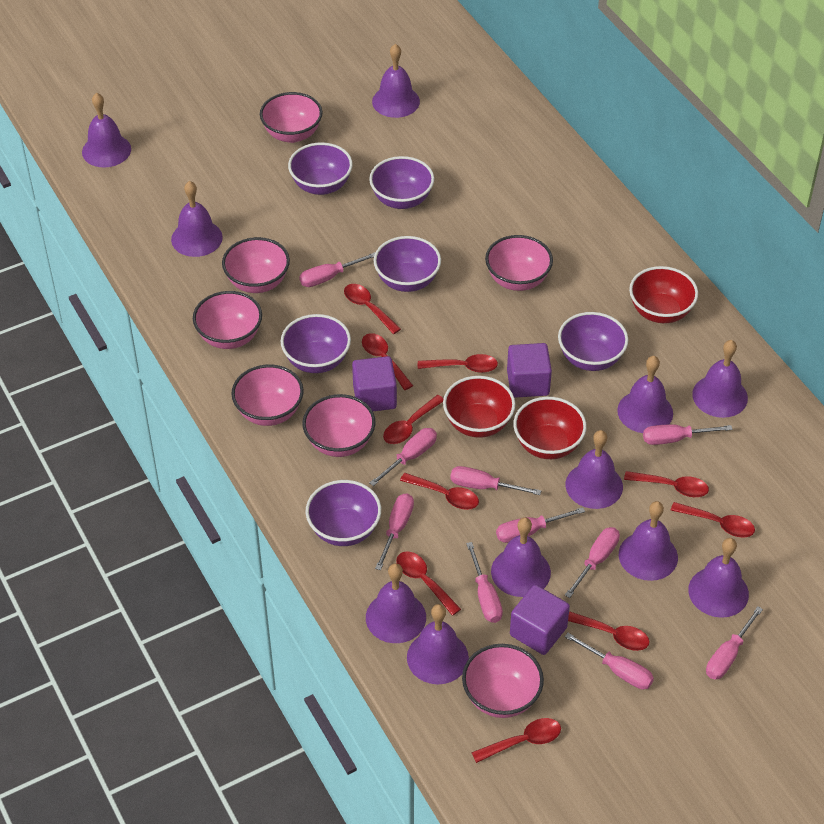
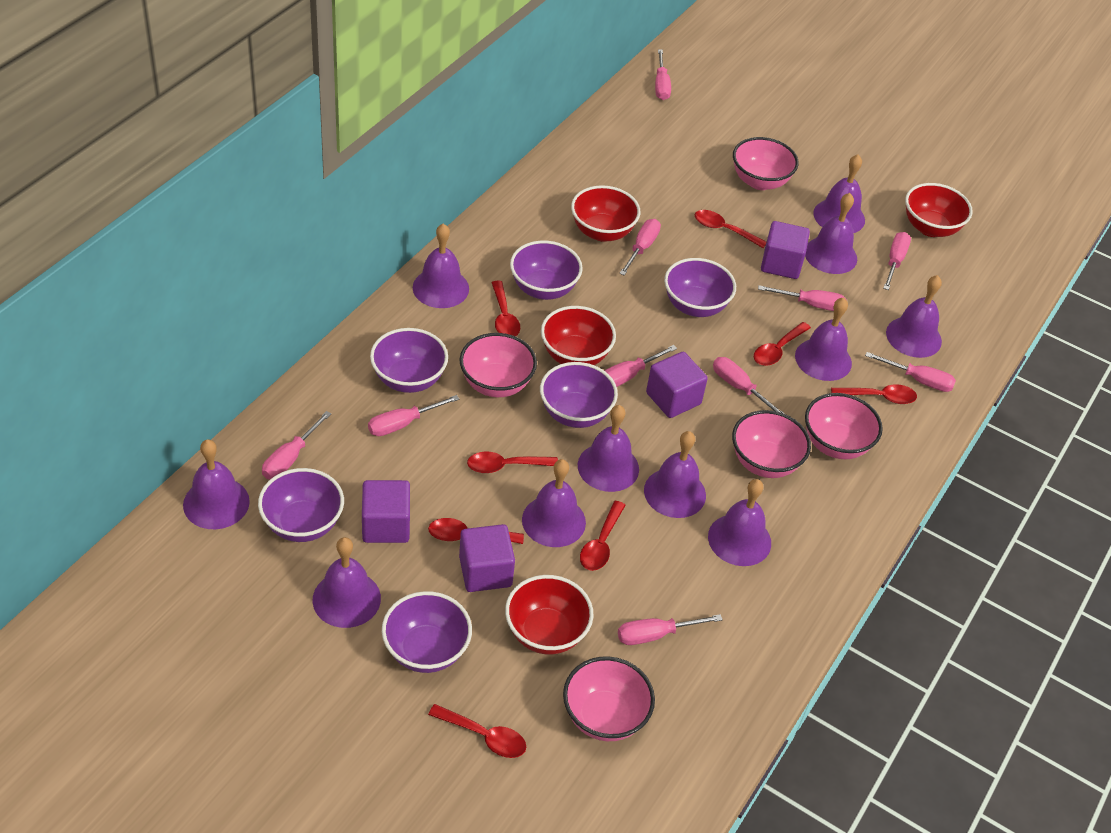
pink bowl: 7 -> 5
purple cube: 3 -> 4
red bowl: 3 -> 4
red spoon: 10 -> 8

